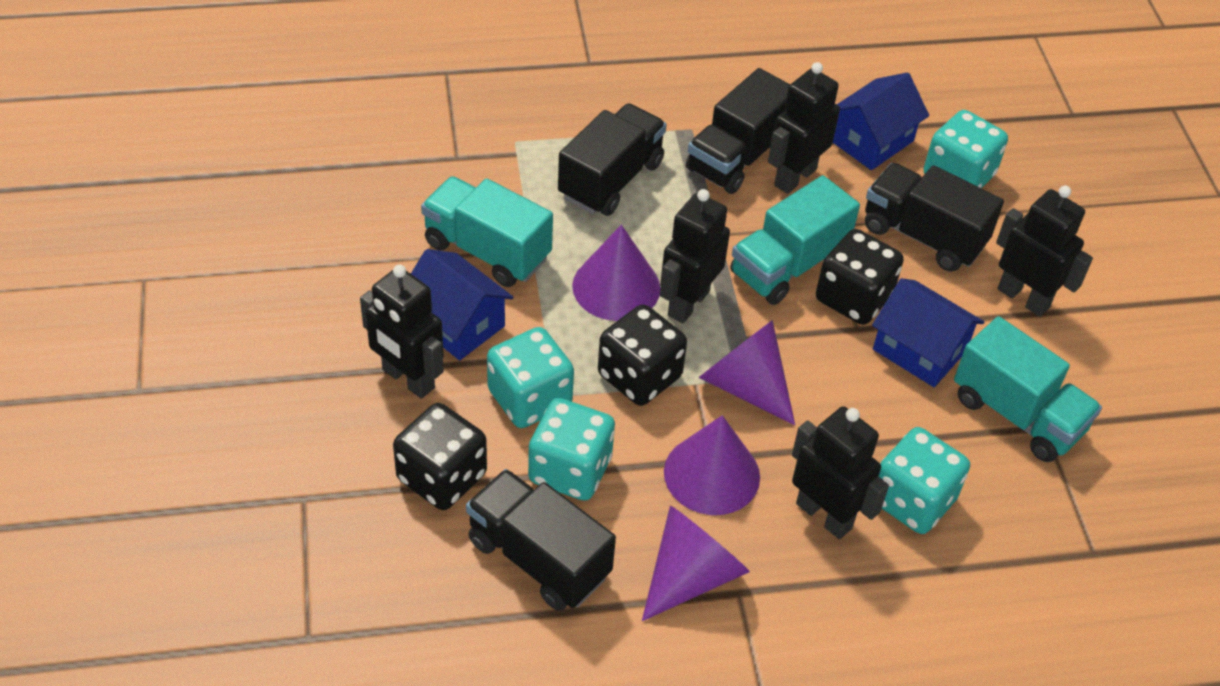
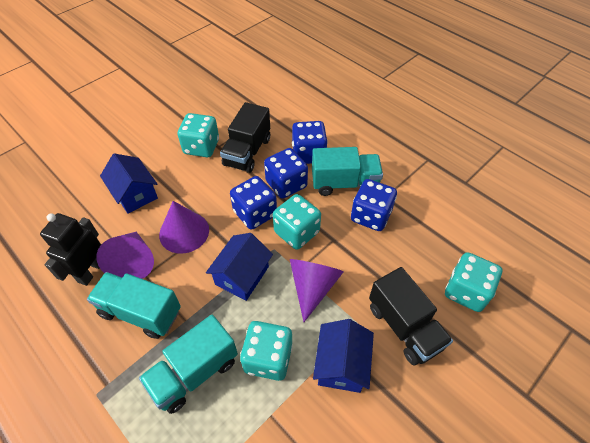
black dice: 3 -> 0
black robot: 5 -> 1
black truck: 4 -> 2
blue dice: 0 -> 4
purple cone: 4 -> 3

